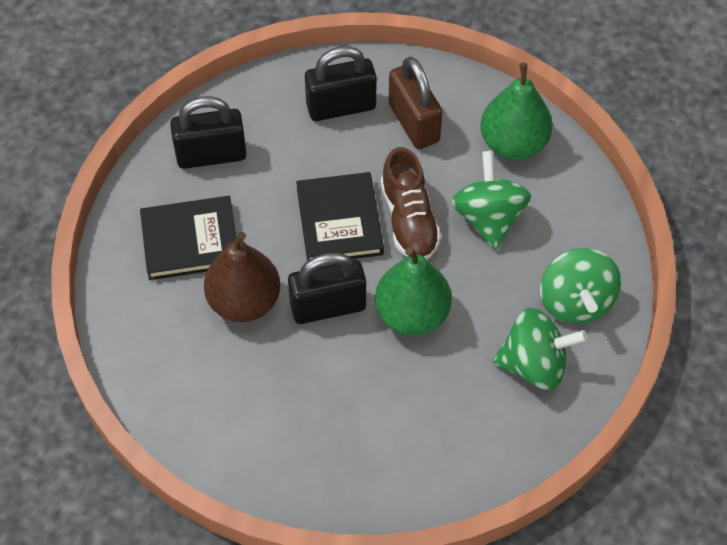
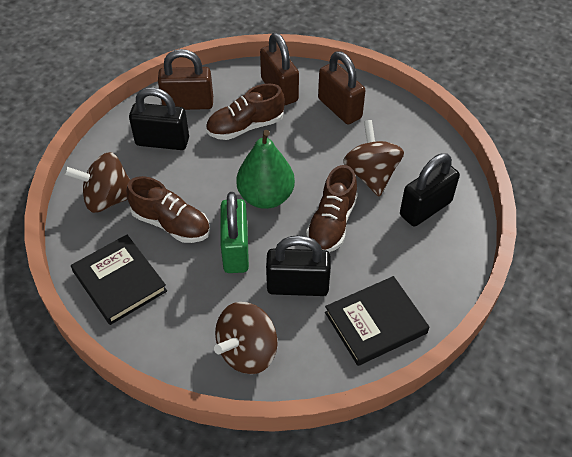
brown padlock: 1 -> 3
brown pear: 1 -> 0
brown shoe: 1 -> 3
brown spinning top: 0 -> 3
green padlock: 0 -> 1
green pear: 2 -> 1
green spinning top: 3 -> 0

